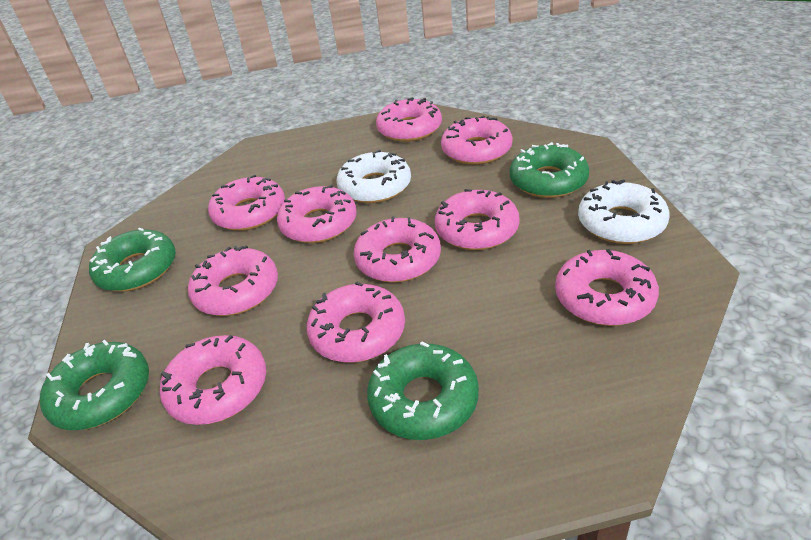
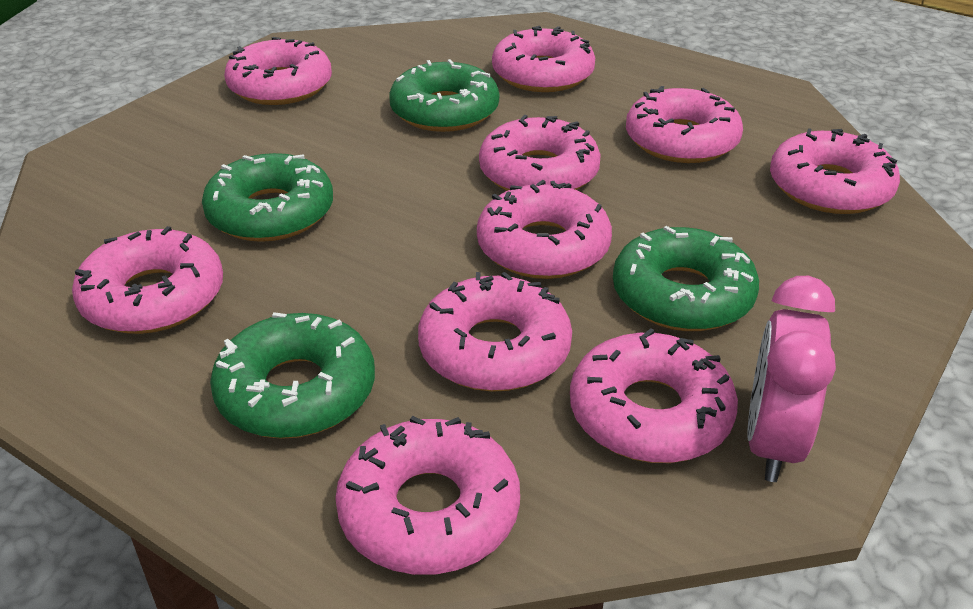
pink clock: 0 -> 1
white donut: 2 -> 0

